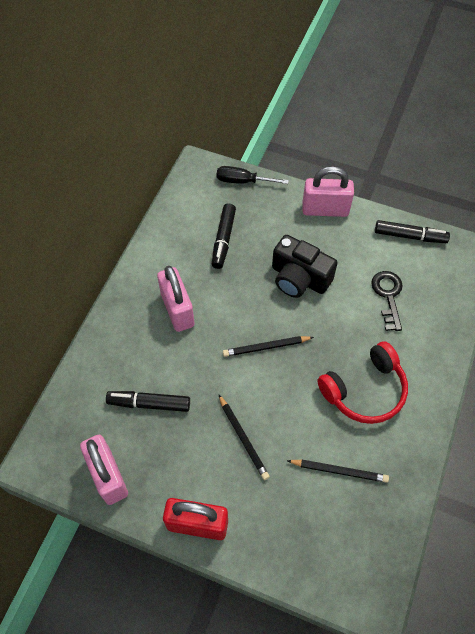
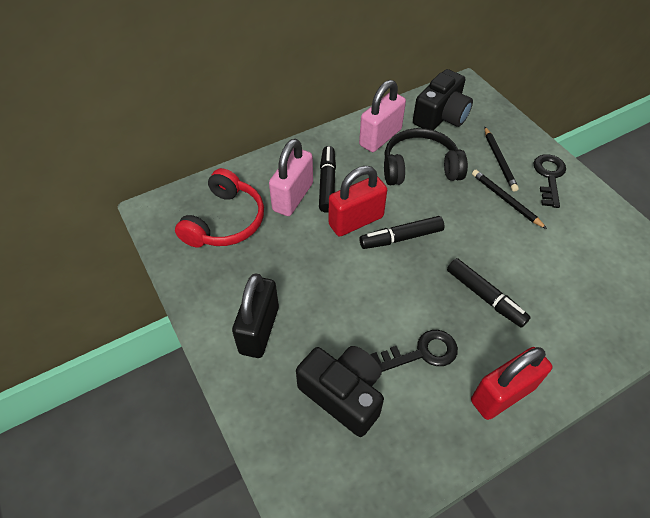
black camera: 1 -> 2
black headphones: 0 -> 1
black key: 1 -> 2
black padlock: 0 -> 1
black pencil: 3 -> 2
black screwdriver: 1 -> 0
pink padlock: 3 -> 2
red padlock: 1 -> 2

